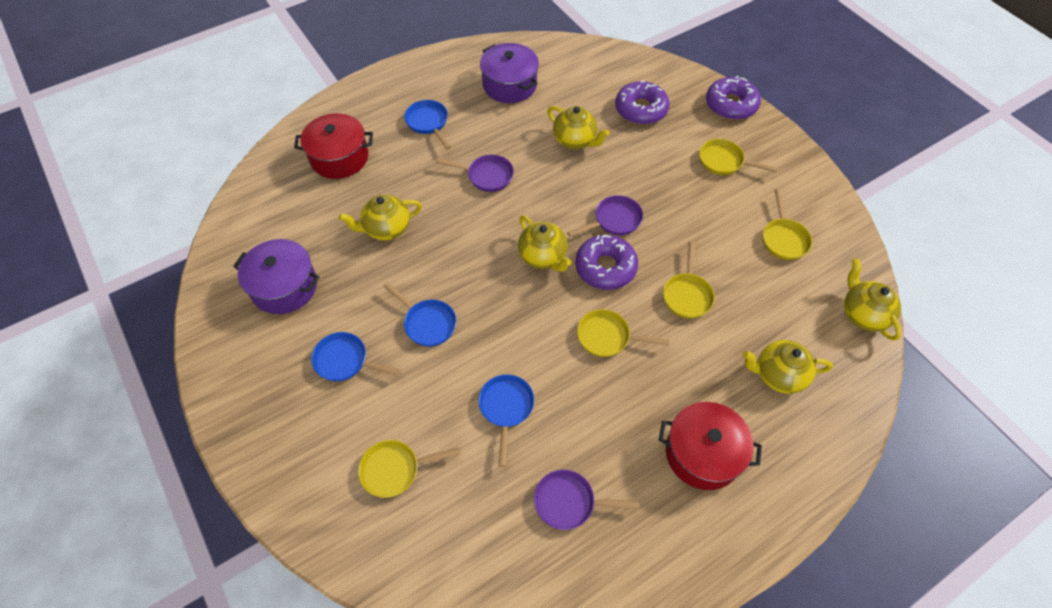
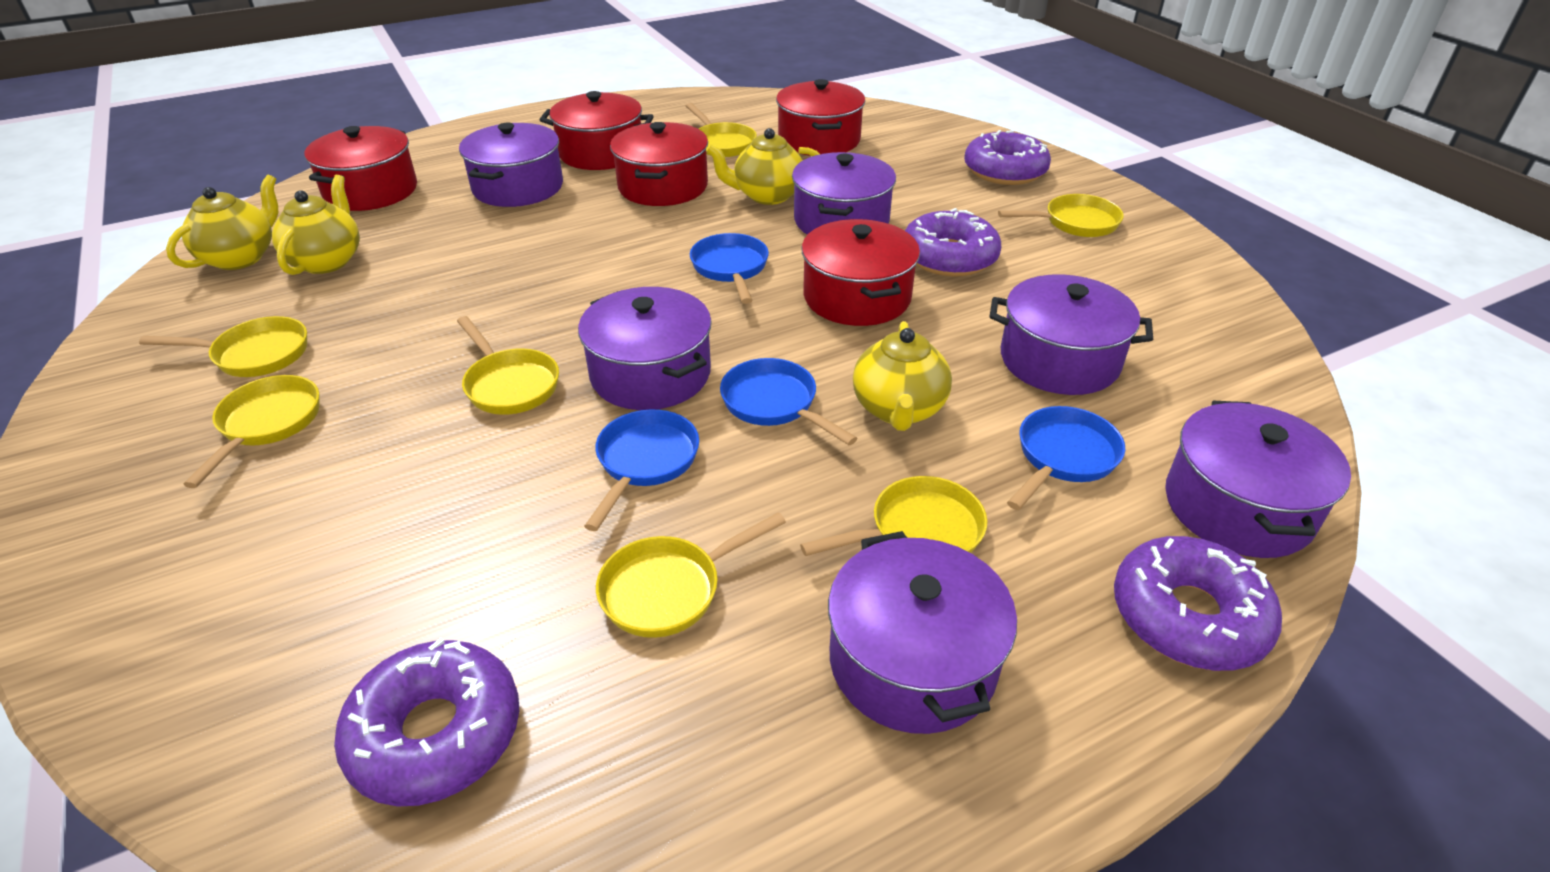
purple donut: 3 -> 4
purple pan: 3 -> 0
purple pot: 2 -> 6
red pot: 2 -> 5
yellow pan: 5 -> 7
yellow teapot: 5 -> 4

